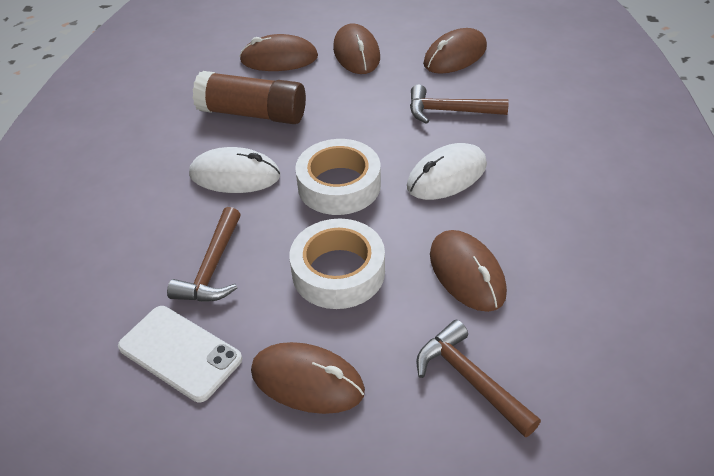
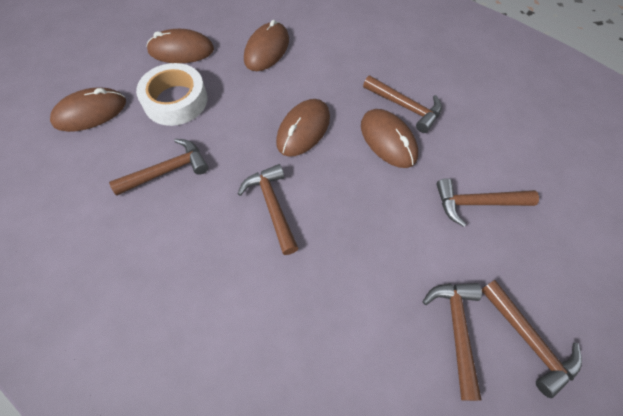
brown glue stick: 1 -> 0
brown hammer: 3 -> 6
white mouse: 2 -> 0
white phone: 1 -> 0
white tape: 2 -> 1

